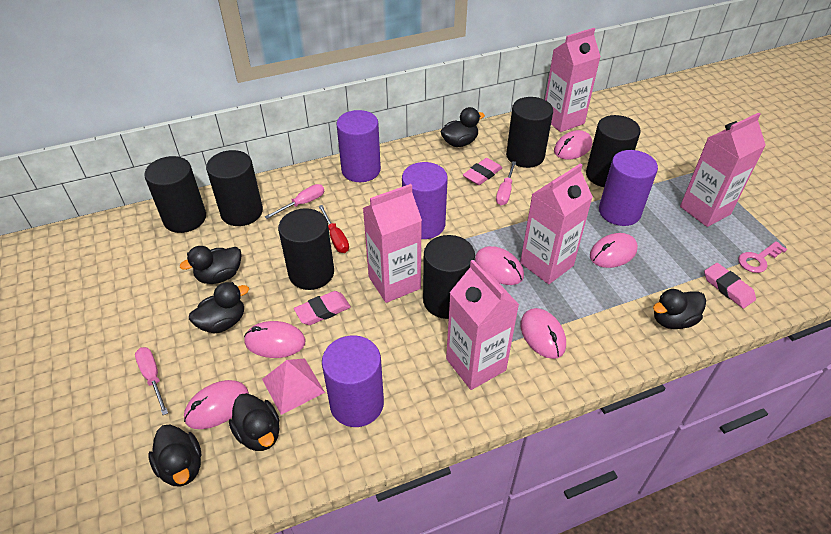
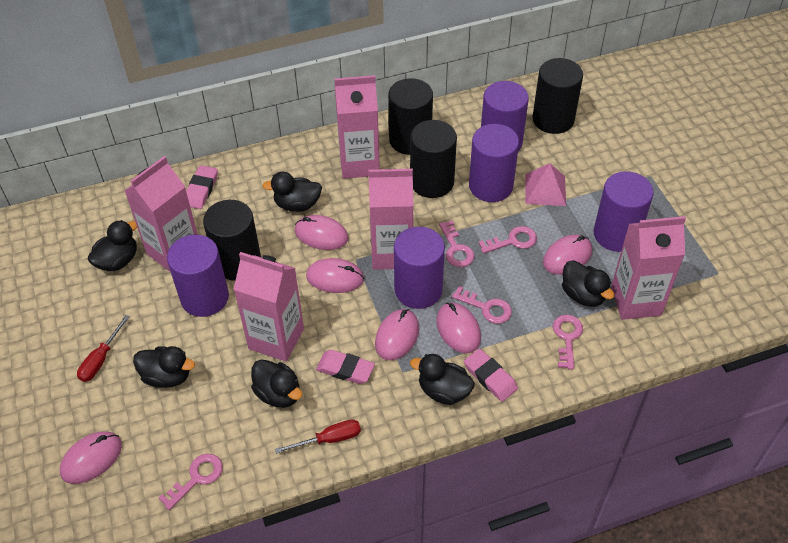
black cylinder: 6 -> 4
pink key: 1 -> 5
pink screwdriver: 3 -> 0
purple cylinder: 4 -> 5
red screwdriver: 1 -> 2

